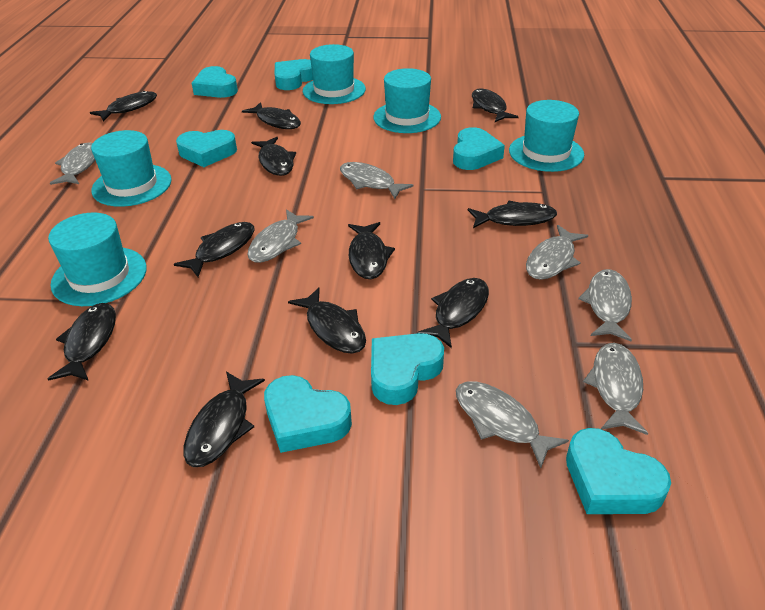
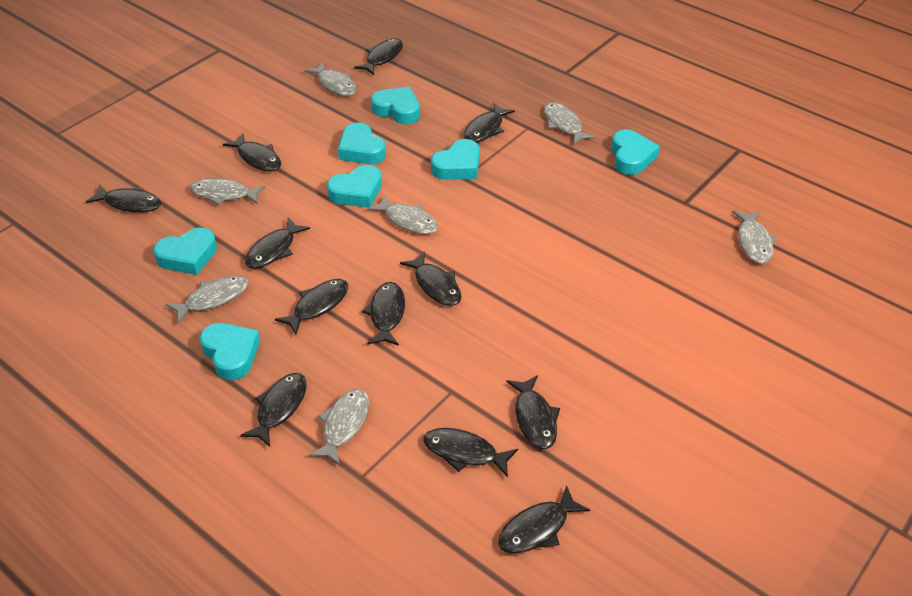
black fish: 11 -> 12
turquoise hat: 5 -> 0

